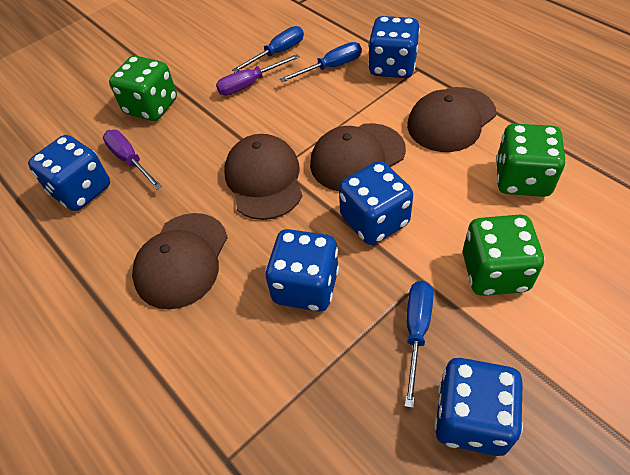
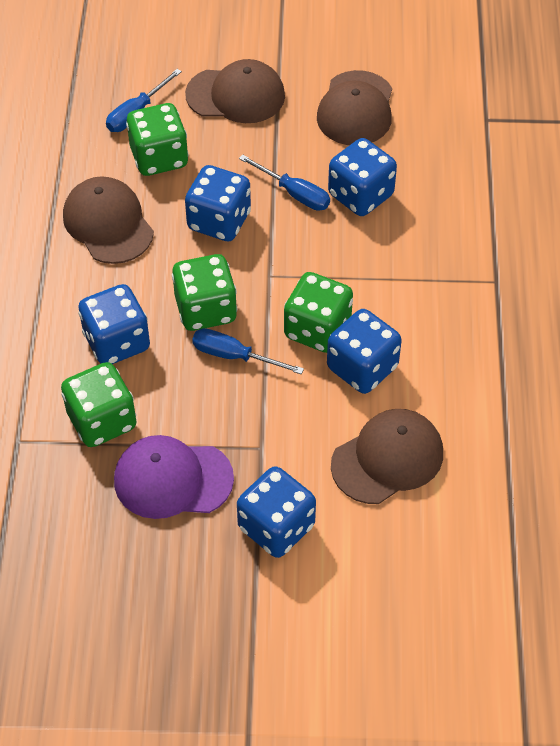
green dice: 3 -> 4
purple cap: 0 -> 1
purple screwdriver: 2 -> 0

